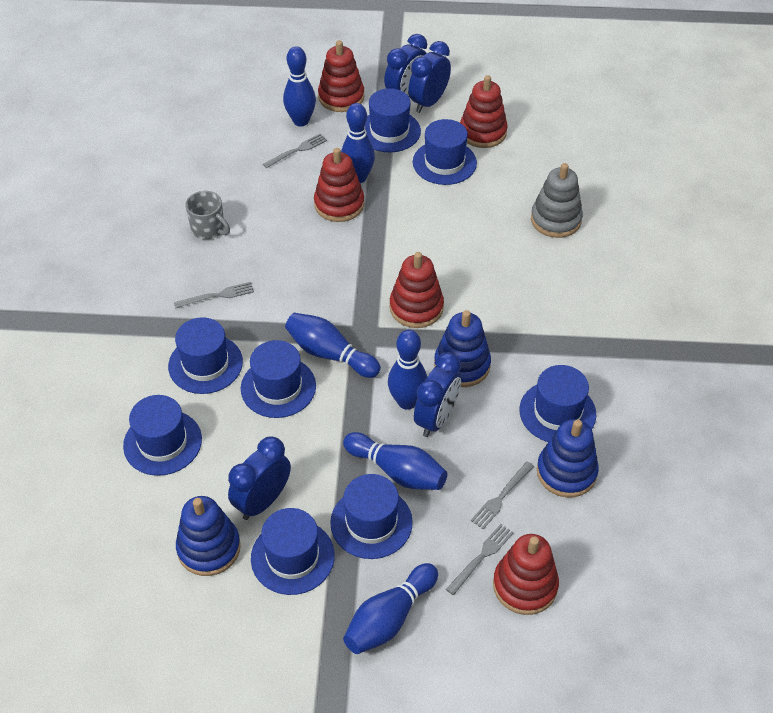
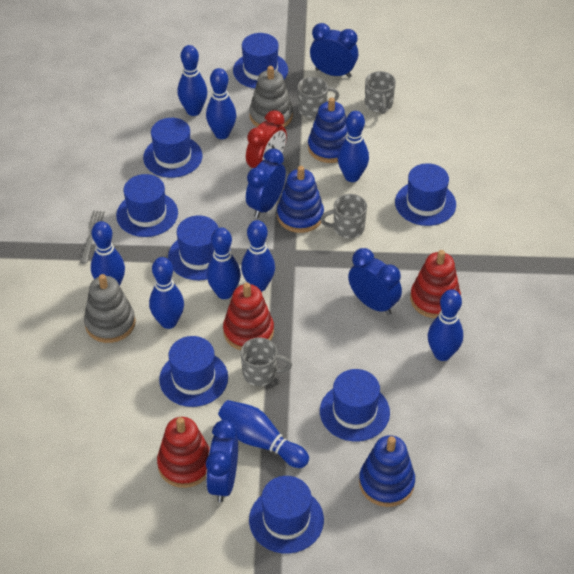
blue bowling pin: 6 -> 9
grey fork: 4 -> 1
grey mug: 1 -> 4
grey stacking toy: 1 -> 2
red clock: 0 -> 1
red stacking toy: 5 -> 3

